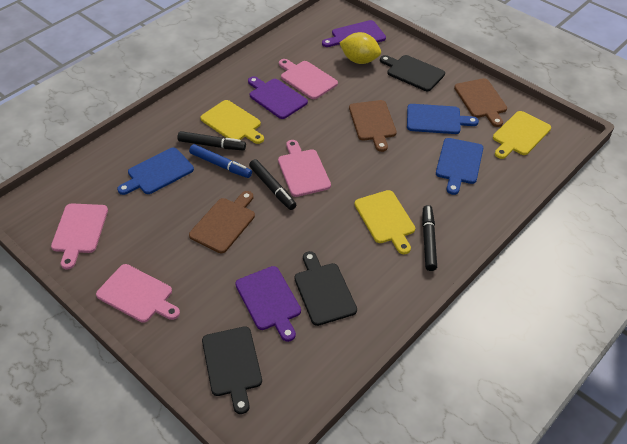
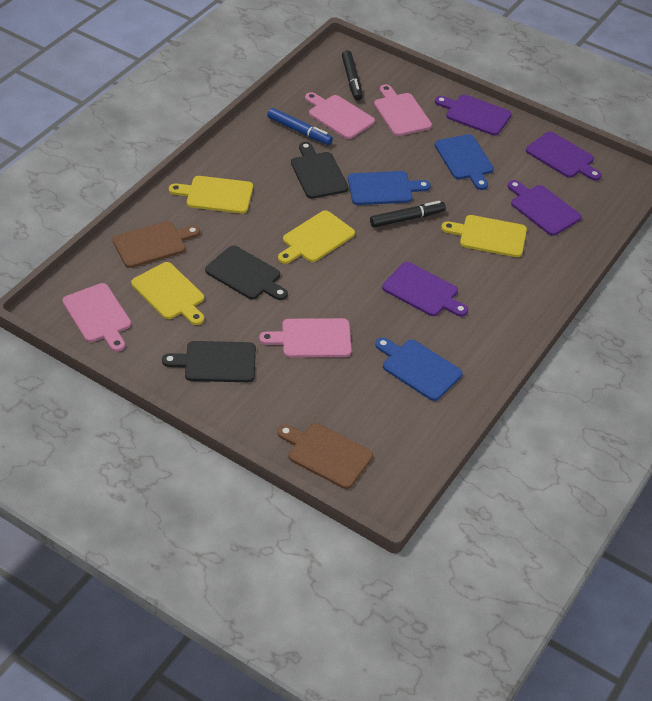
black marker: 3 -> 2
brown cutting board: 3 -> 2
purple cutting board: 3 -> 4
yellow cutting board: 3 -> 4
yellow lemon: 1 -> 0

